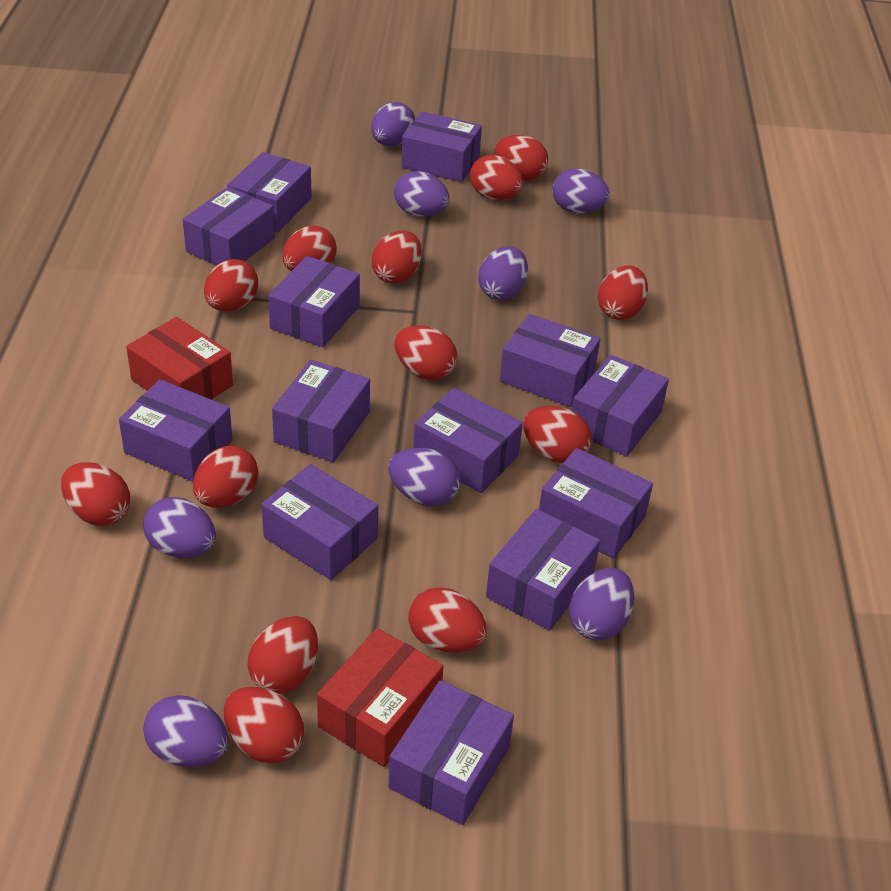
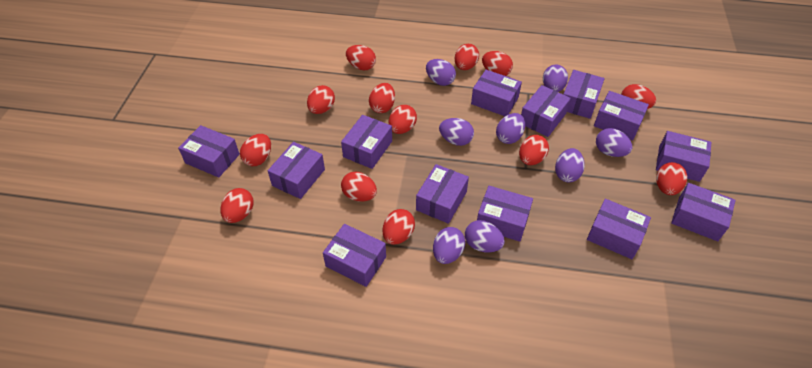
red box: 2 -> 0

